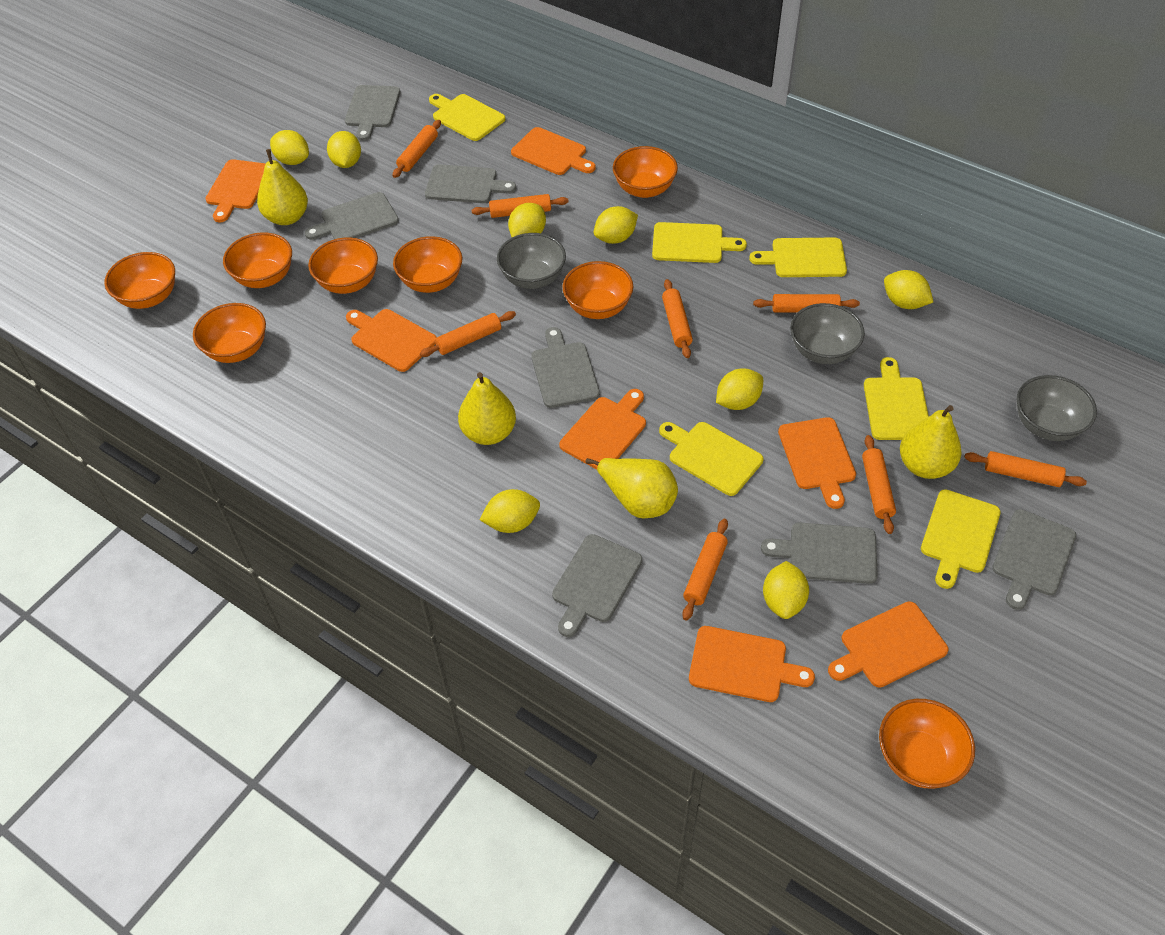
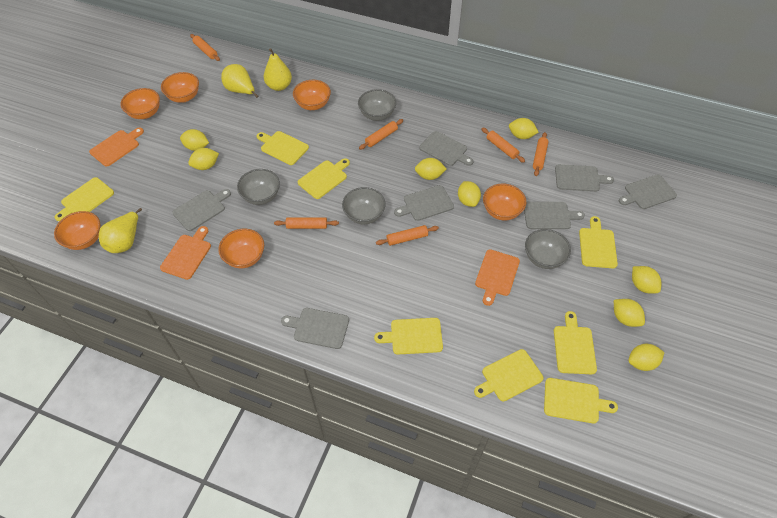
grey bowl: 3 -> 4
orange bowl: 8 -> 6
orange cutting board: 7 -> 3
orange rolling pin: 8 -> 6
yellow cutting board: 6 -> 8
yellow pear: 4 -> 3

